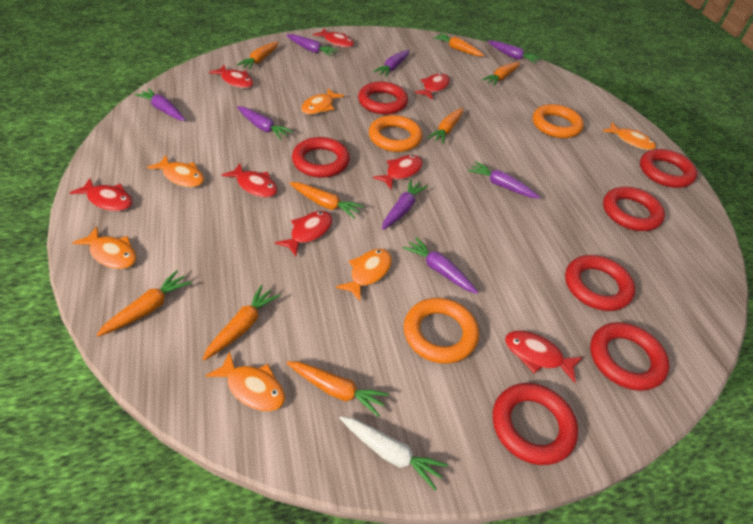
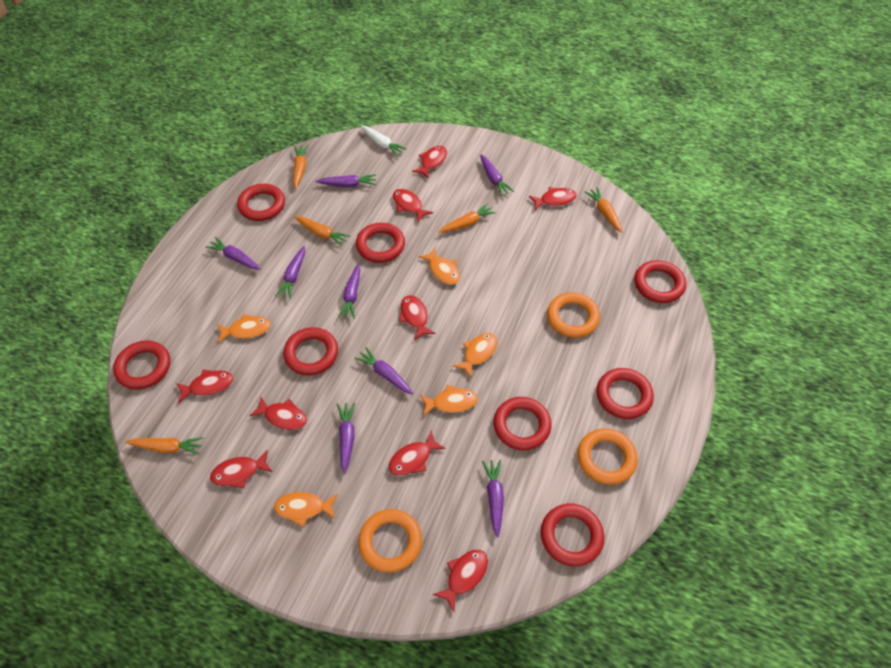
orange carrot: 8 -> 5
orange fish: 6 -> 5
red fish: 8 -> 9
red ring: 7 -> 8

